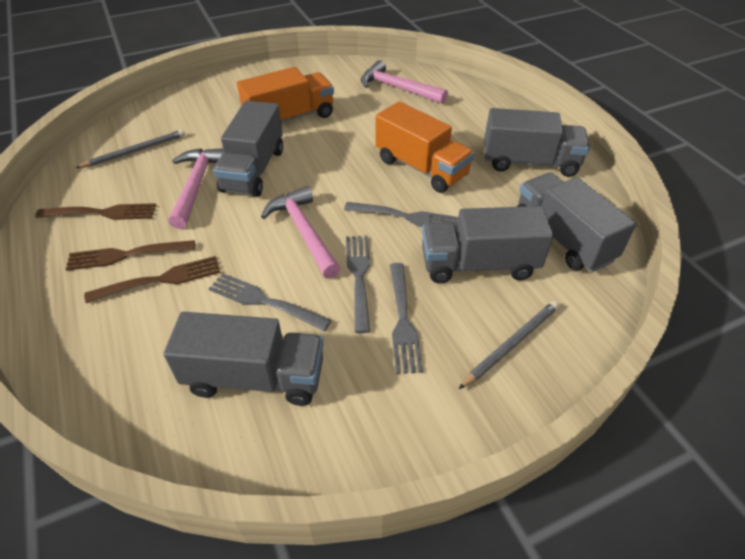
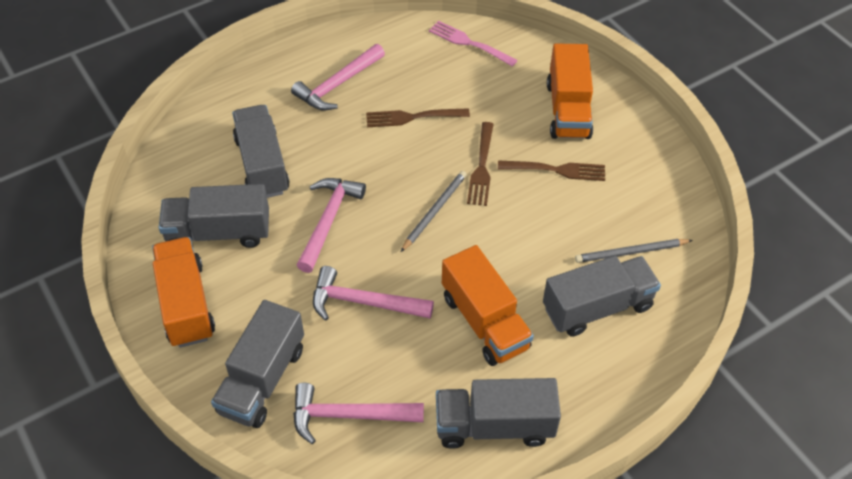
grey fork: 4 -> 0
orange truck: 2 -> 3
pink fork: 0 -> 1
pink hammer: 3 -> 4

